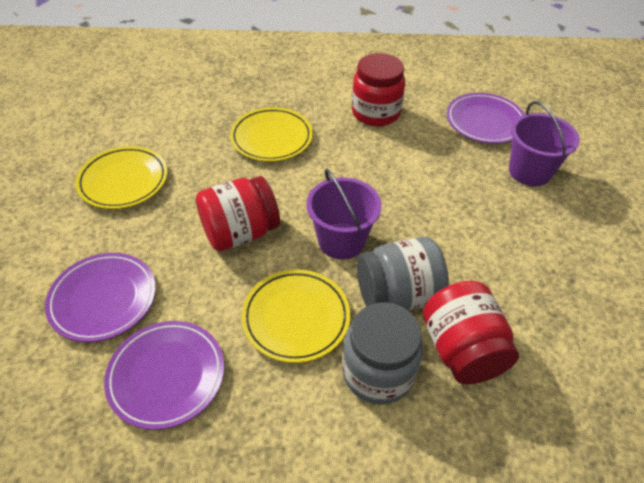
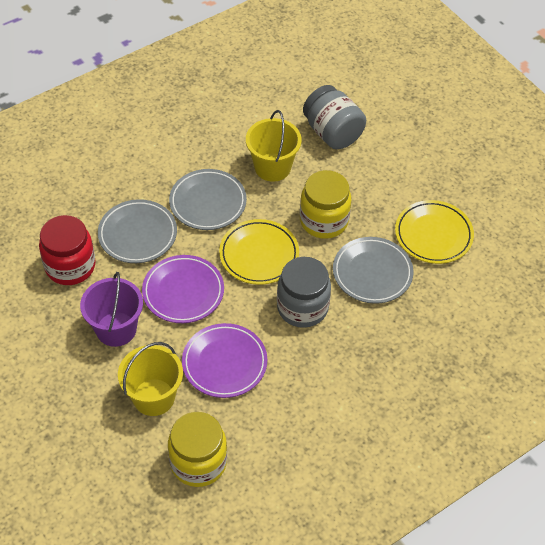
grey plate: 0 -> 3
purple bucket: 2 -> 1
purple plate: 3 -> 2
red jar: 3 -> 1
yellow bucket: 0 -> 2
yellow jar: 0 -> 2
yellow plate: 3 -> 2

